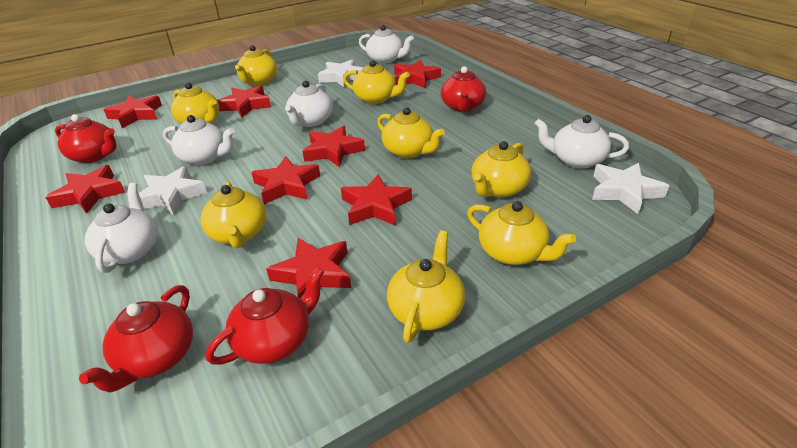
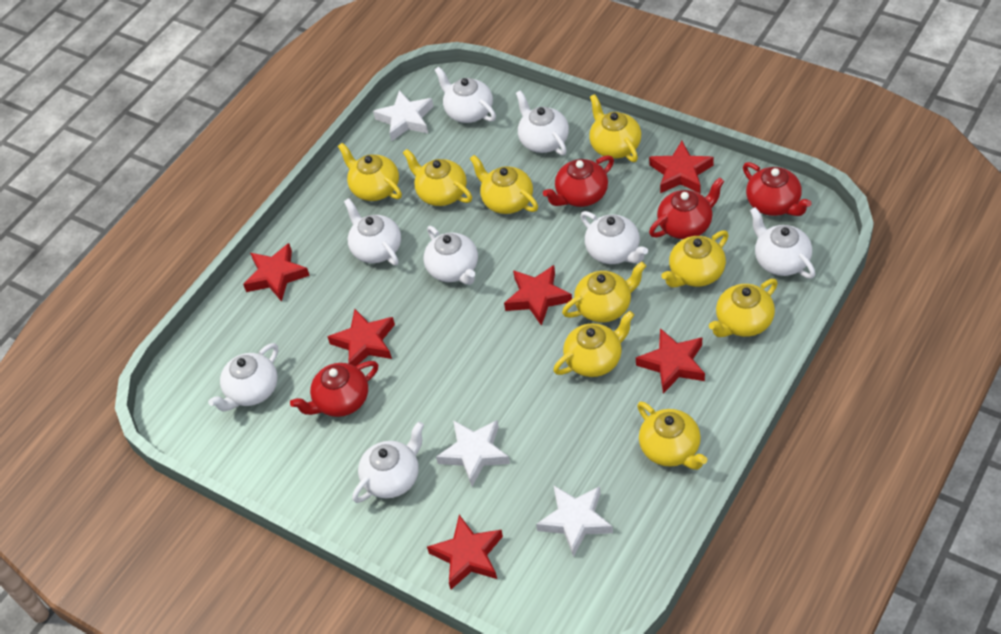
red star: 8 -> 6
white teapot: 5 -> 8
yellow teapot: 8 -> 9

